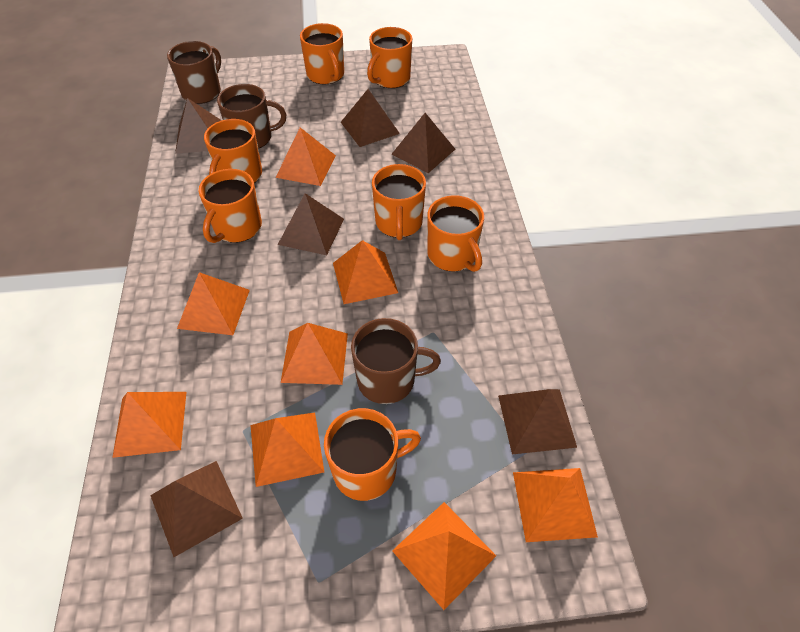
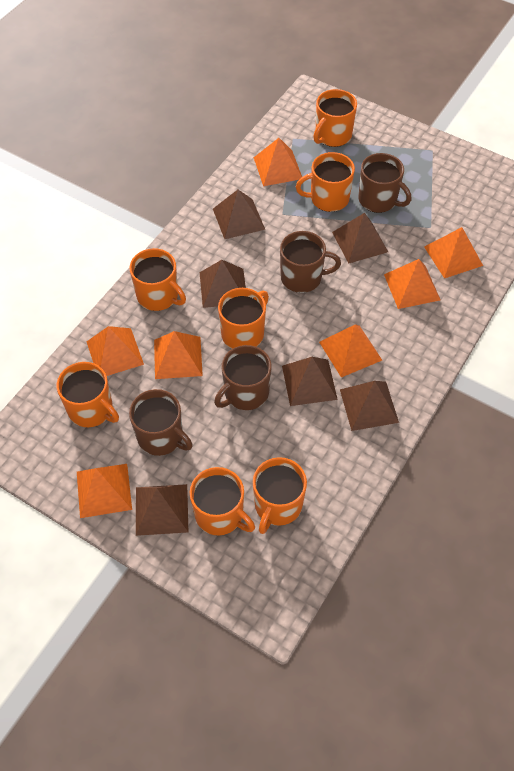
brown mug: 3 -> 4
orange pyramid: 8 -> 7

